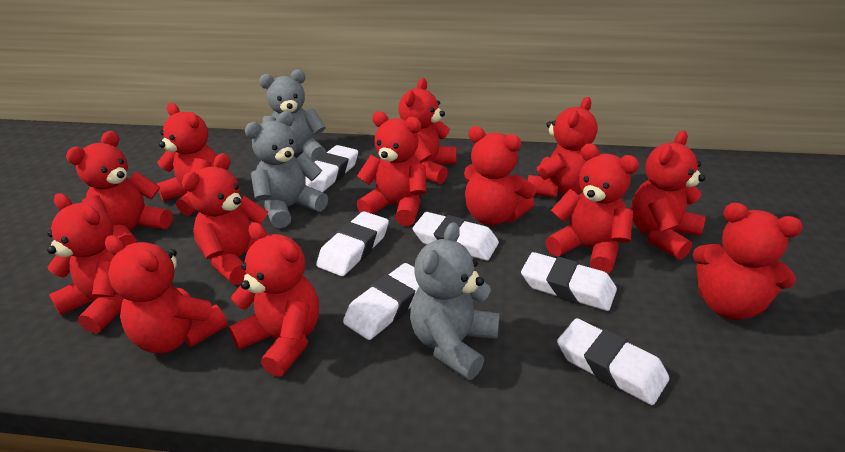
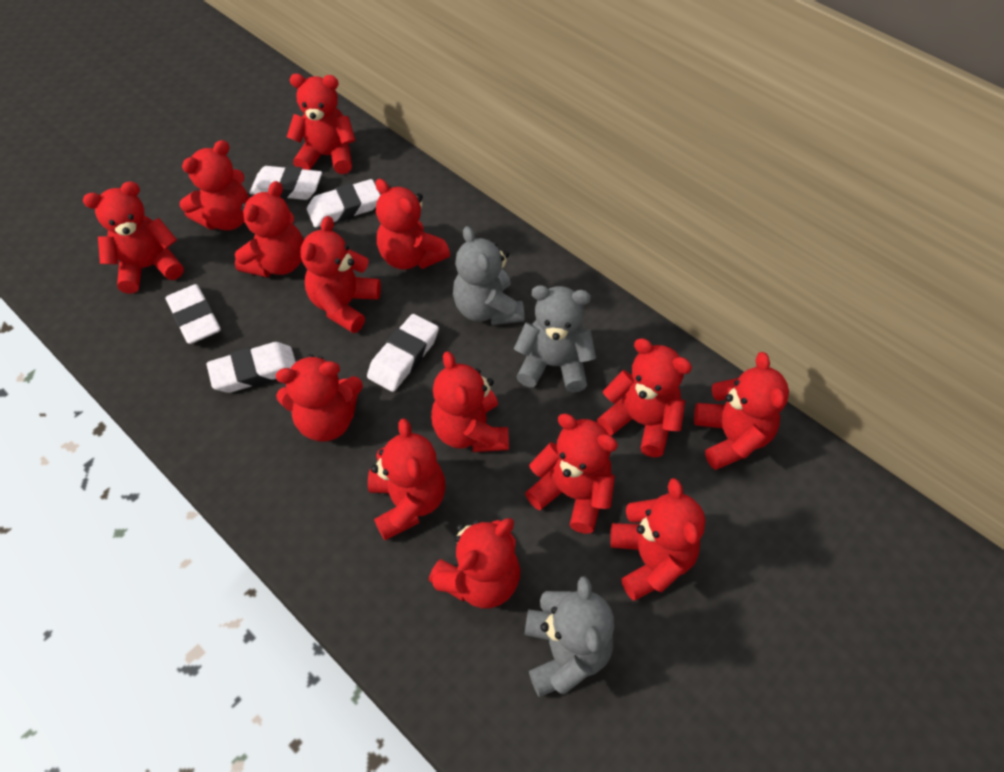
red teddy bear: 13 -> 14
white eraser: 6 -> 5

